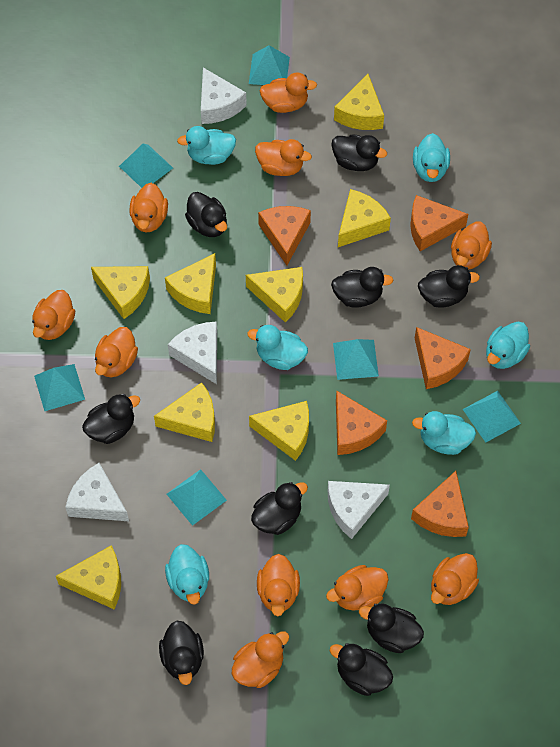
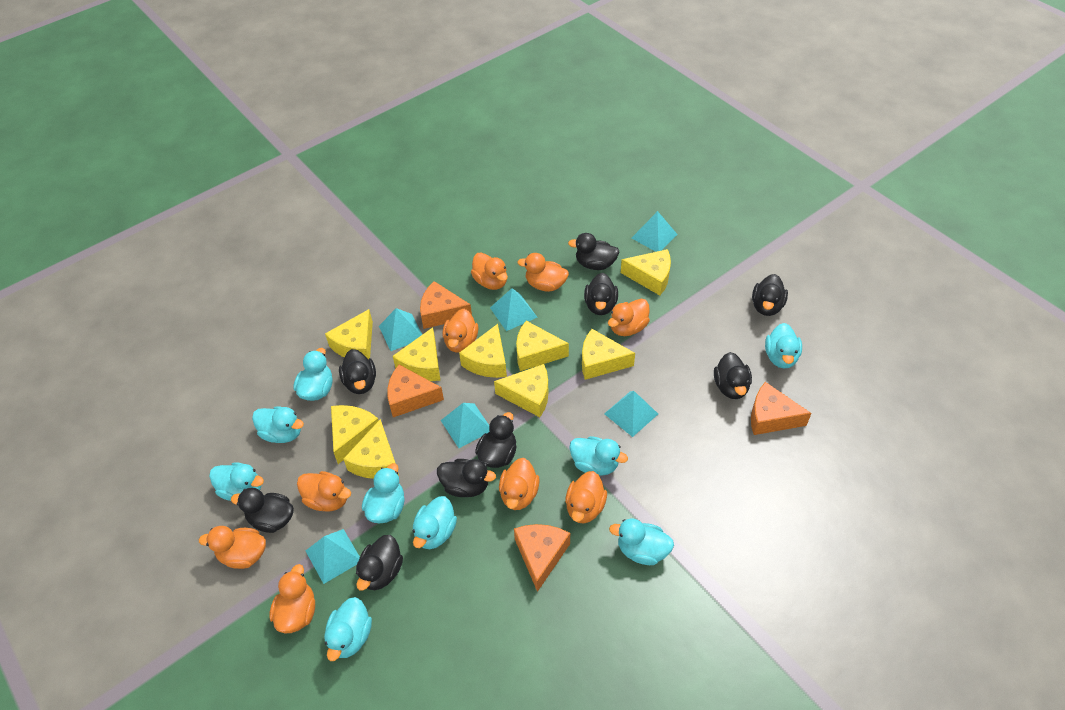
orange cheese: 5 -> 4
orange duck: 10 -> 9
turquoise duck: 6 -> 9
white cheese: 4 -> 0
yellow cheese: 8 -> 9

